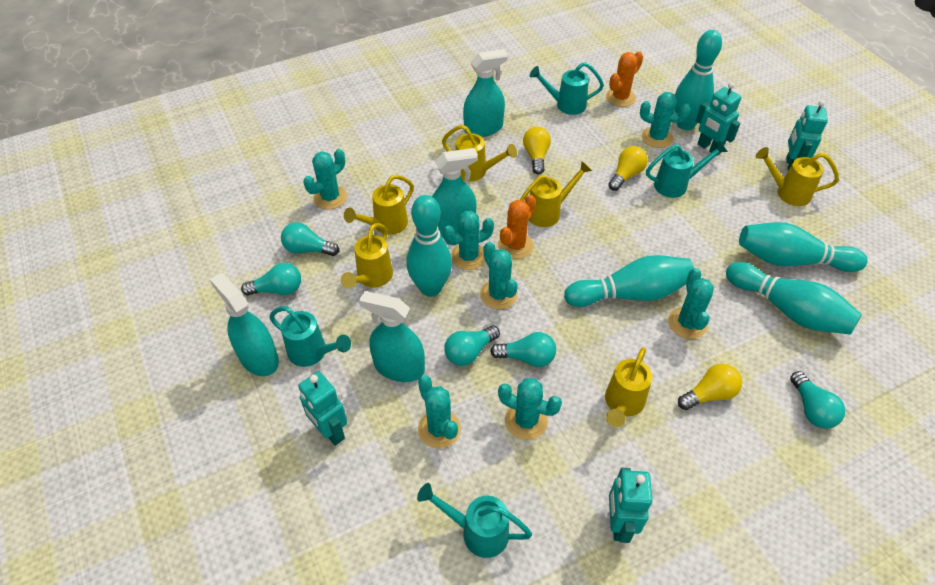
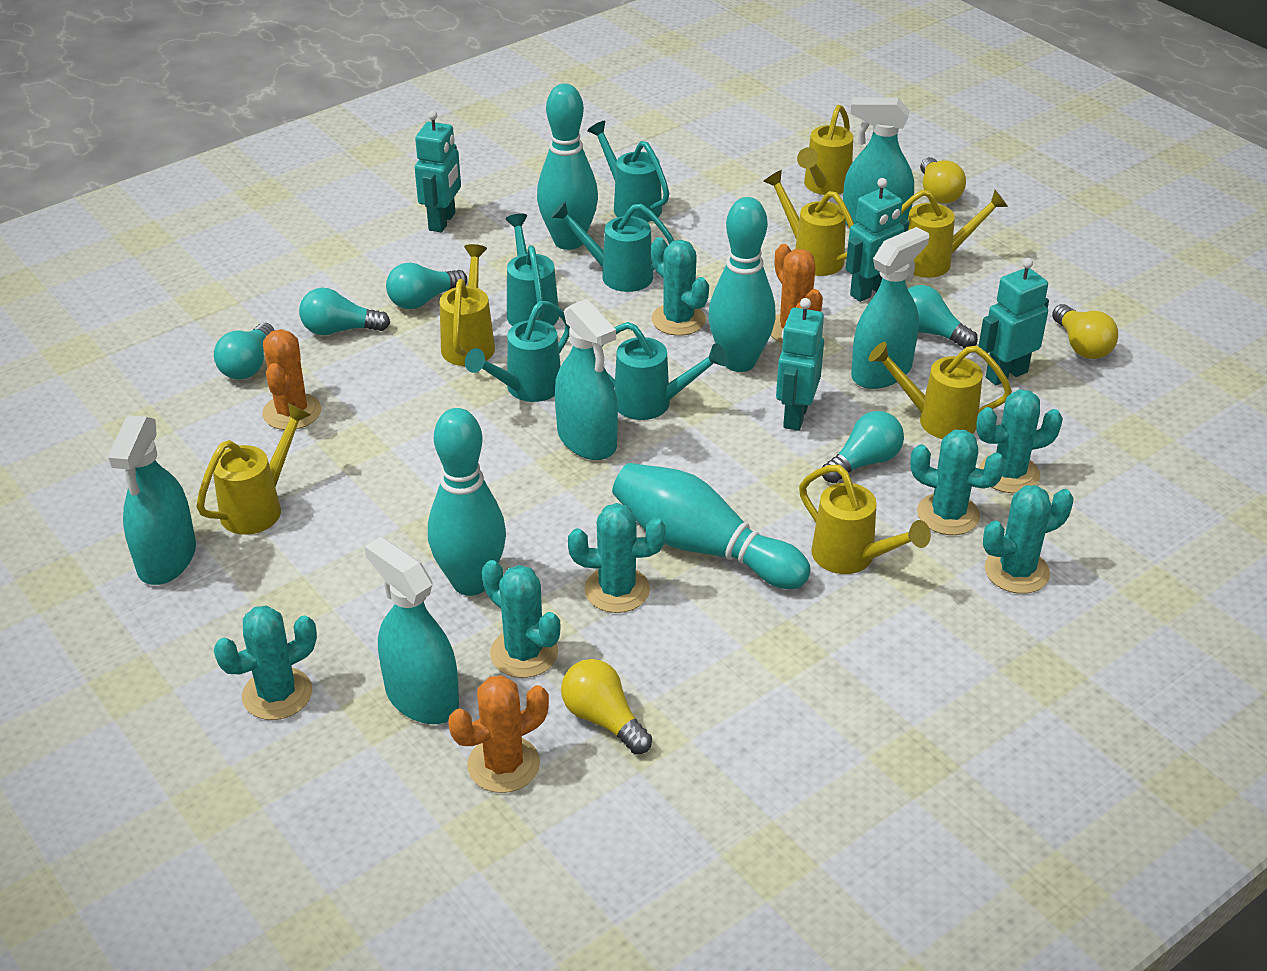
orange cactus: 2 -> 3
turquoise bowling pin: 5 -> 4
turquoise spray bottle: 4 -> 5
turquoise watering can: 4 -> 5
yellow watering can: 6 -> 7

